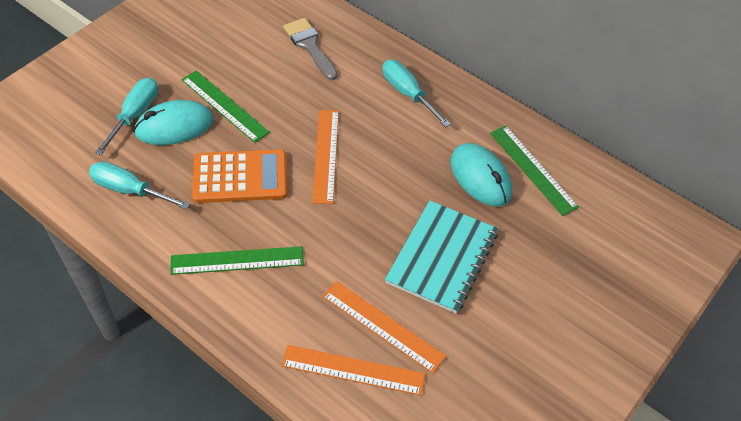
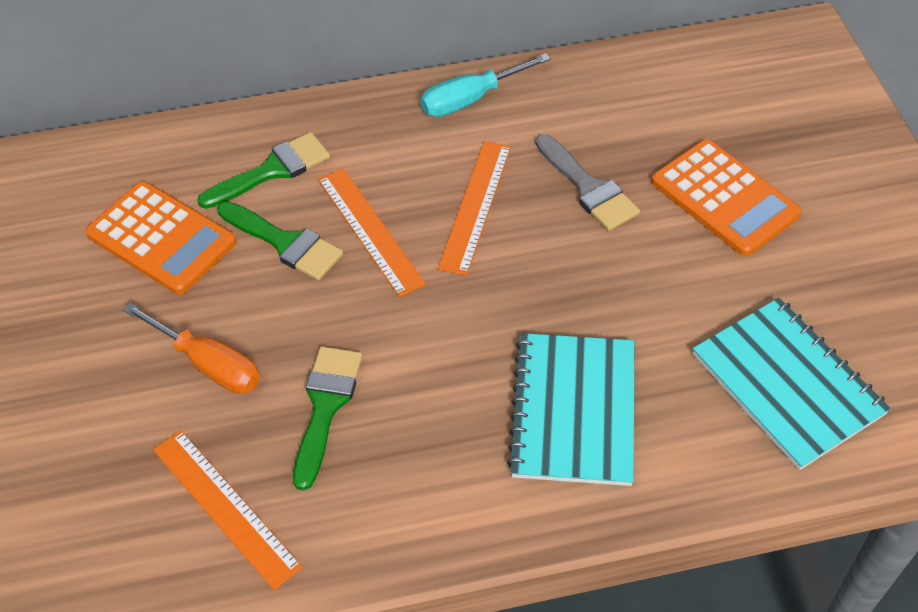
green brush: 0 -> 3
green ruler: 3 -> 0
orange calculator: 1 -> 2
orange screwdriver: 0 -> 1
turquoise mouse: 2 -> 0
turquoise notebook: 1 -> 2
turquoise screwdriver: 3 -> 1

